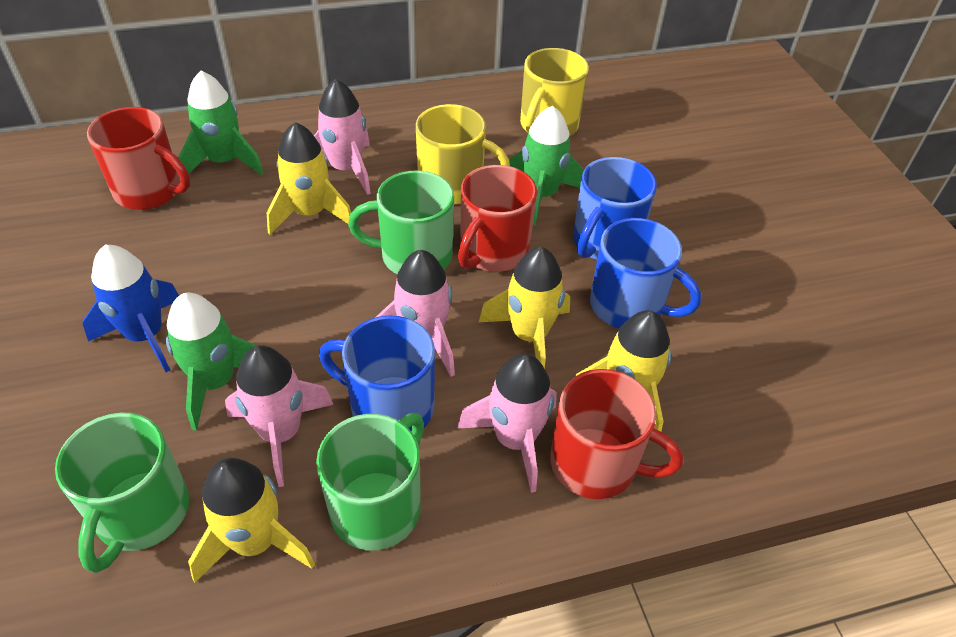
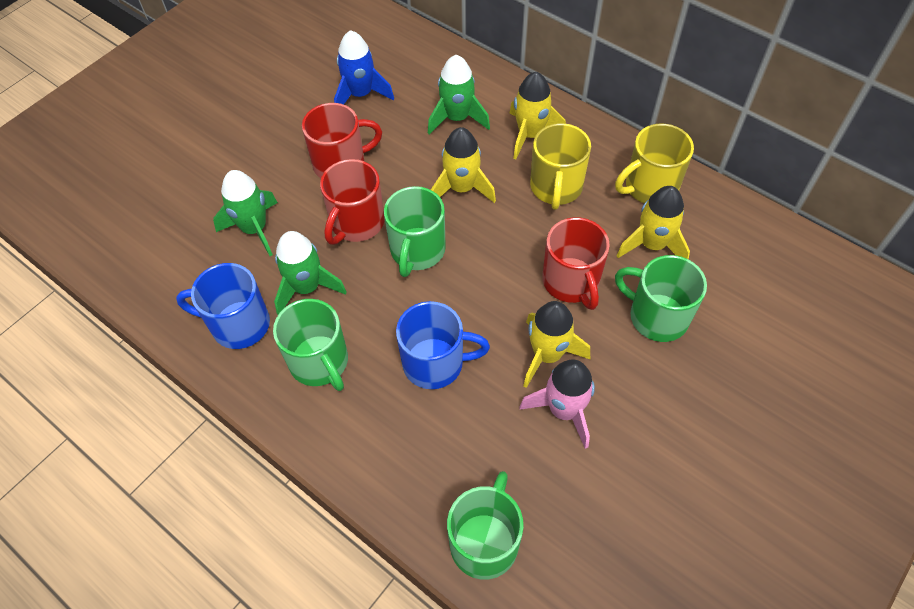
blue mug: 3 -> 2
green mug: 3 -> 4
pink rocket: 4 -> 1

